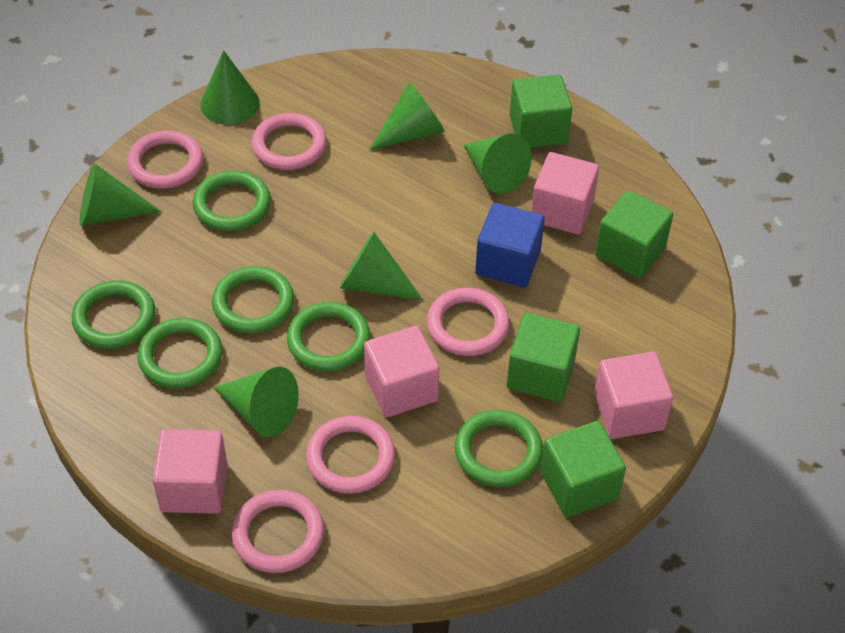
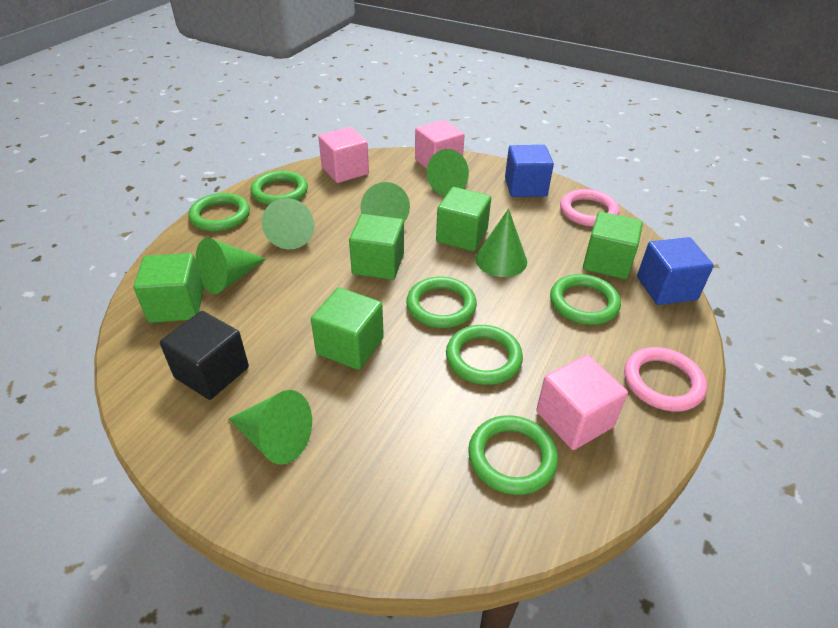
black cube: 0 -> 1
blue cube: 1 -> 2
green cube: 4 -> 5
pink cube: 4 -> 3
pink ring: 5 -> 2

